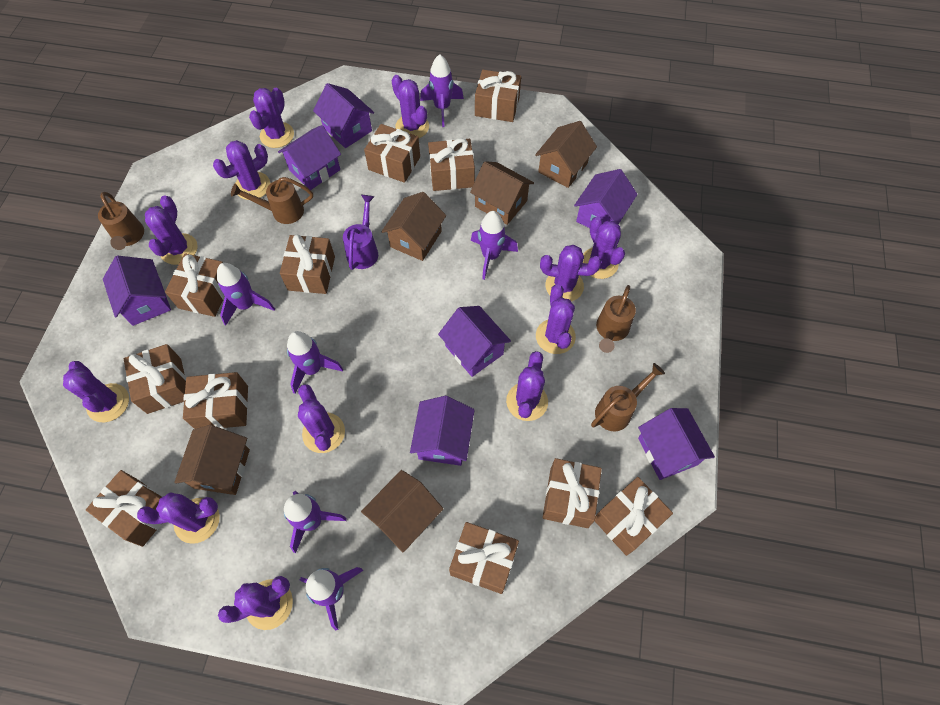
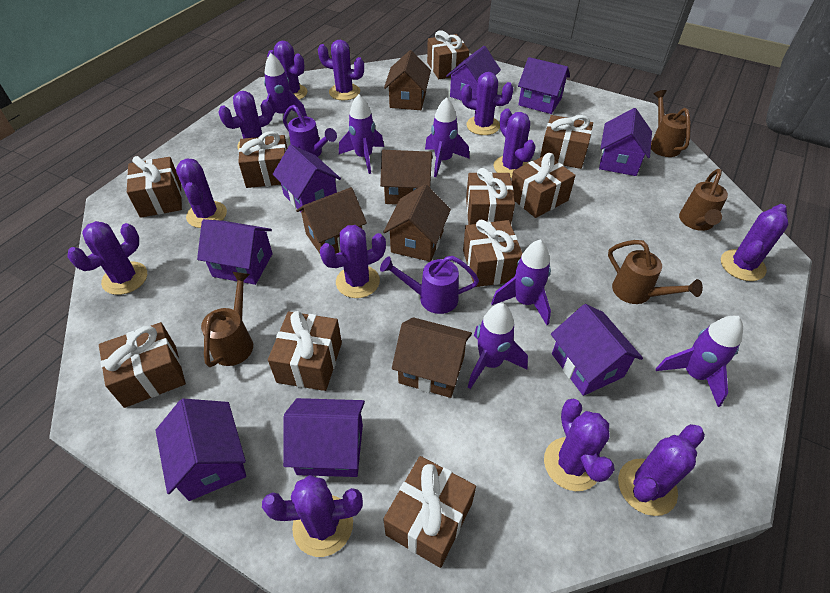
brown gift: 11 -> 10
purple house: 7 -> 8
purple watering can: 1 -> 2

